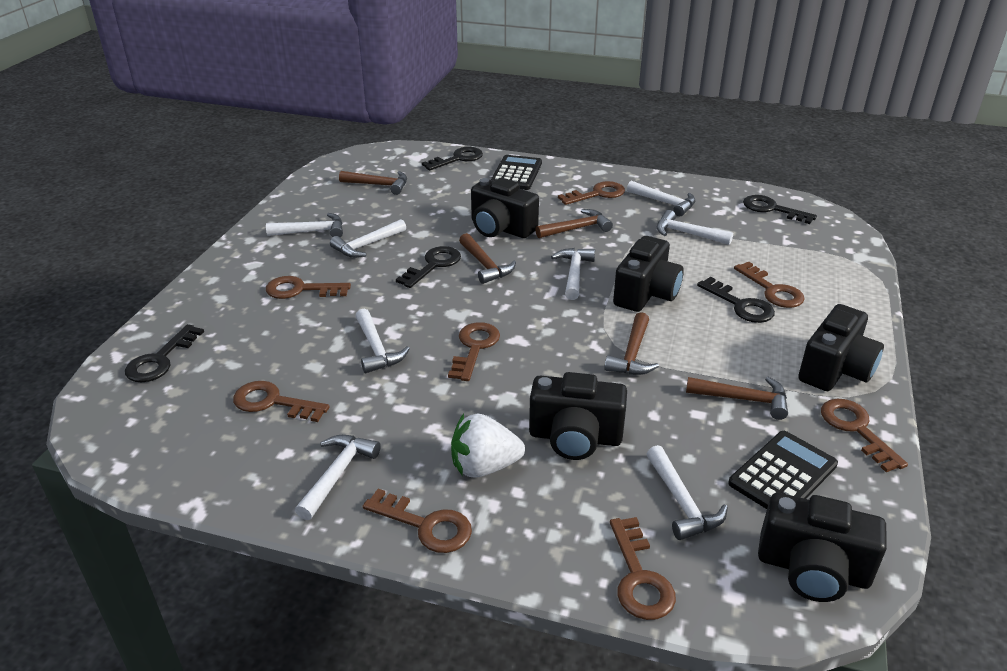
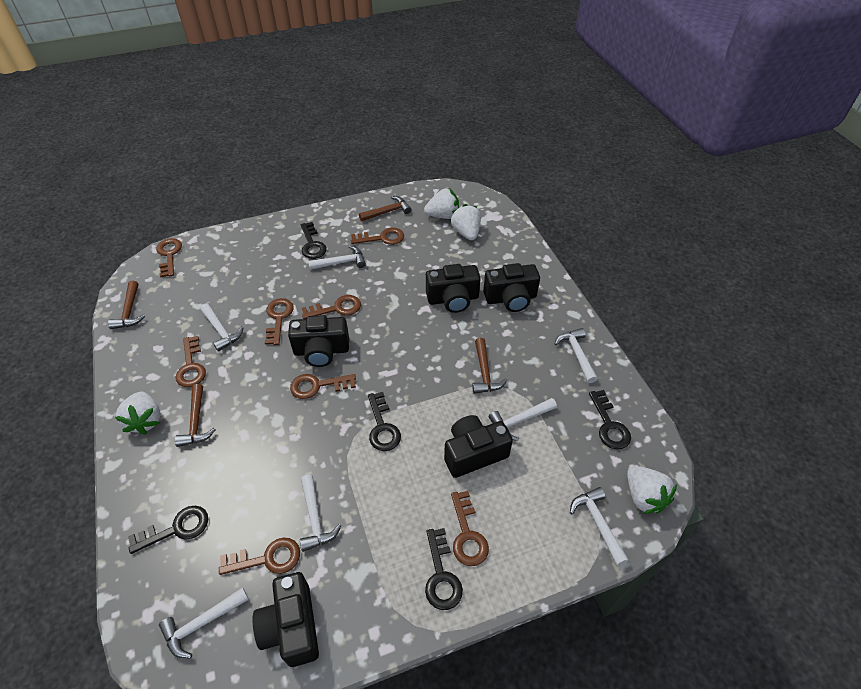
black calculator: 2 -> 0
brown hammer: 5 -> 4
white hammer: 8 -> 7
white strawberry: 1 -> 4

